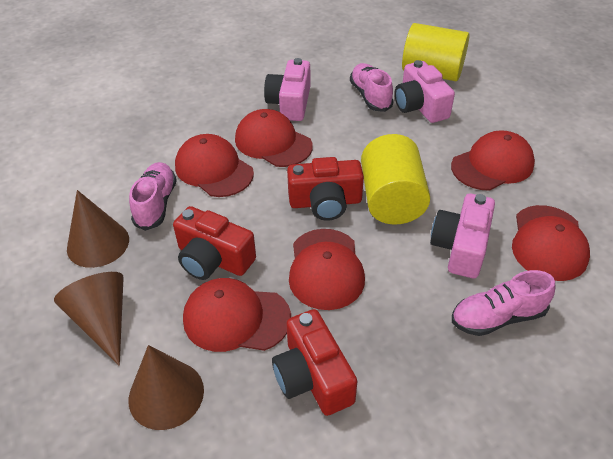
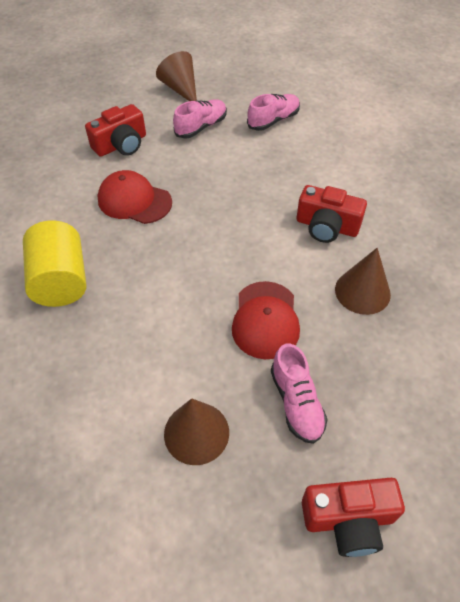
pink camera: 3 -> 0
red cap: 6 -> 2
yellow cylinder: 2 -> 1

